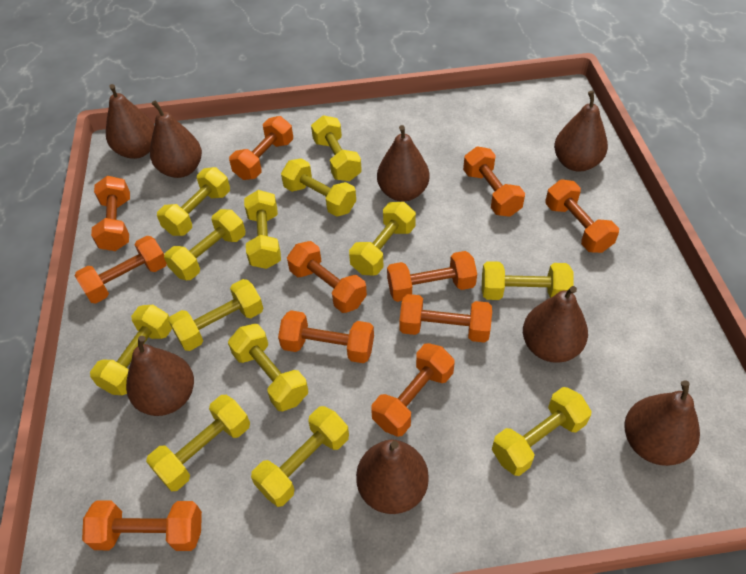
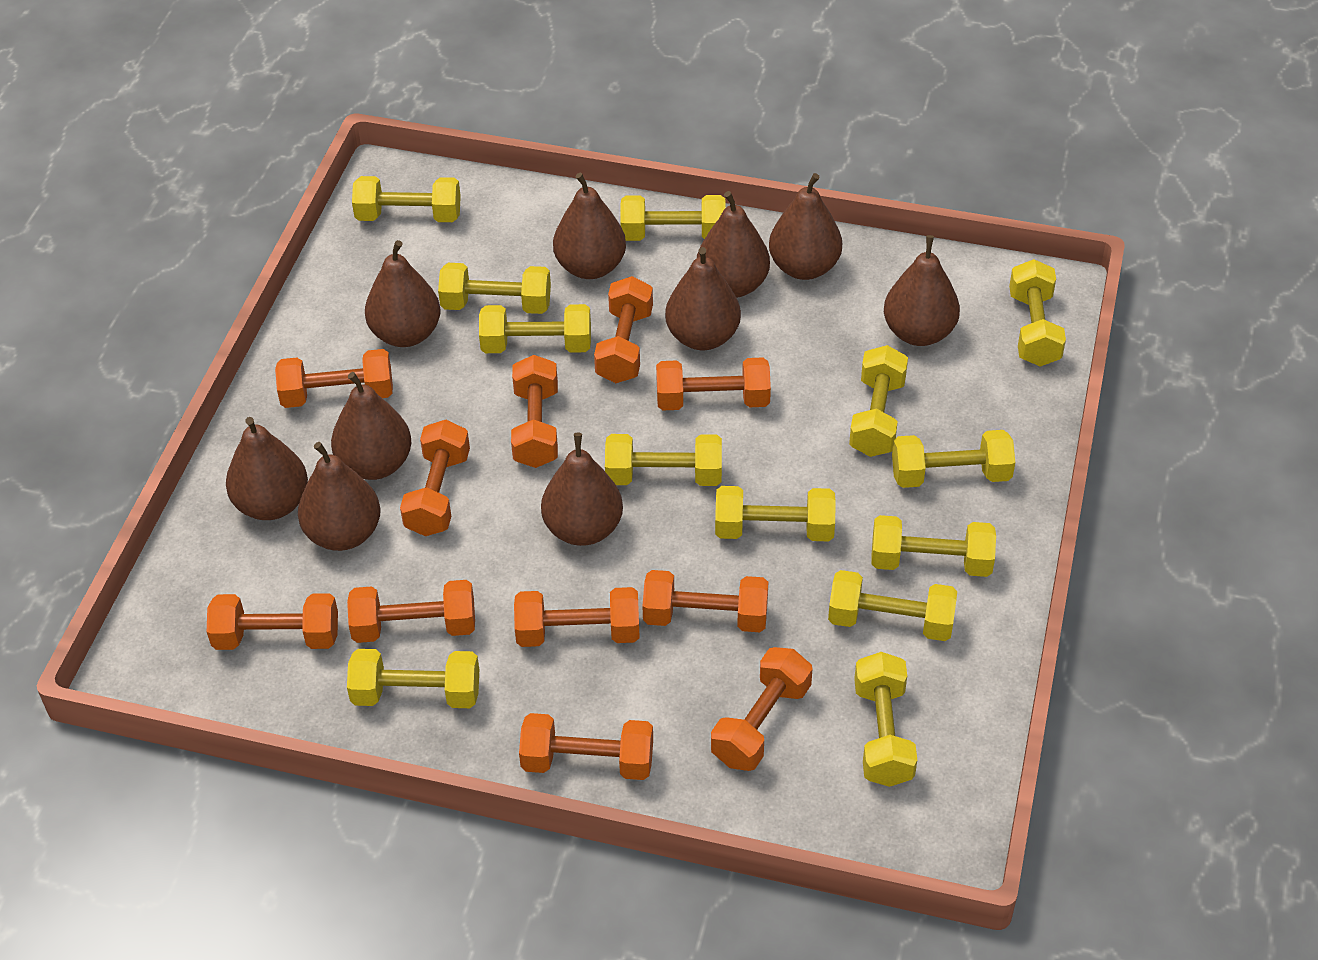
brown pear: 8 -> 10

